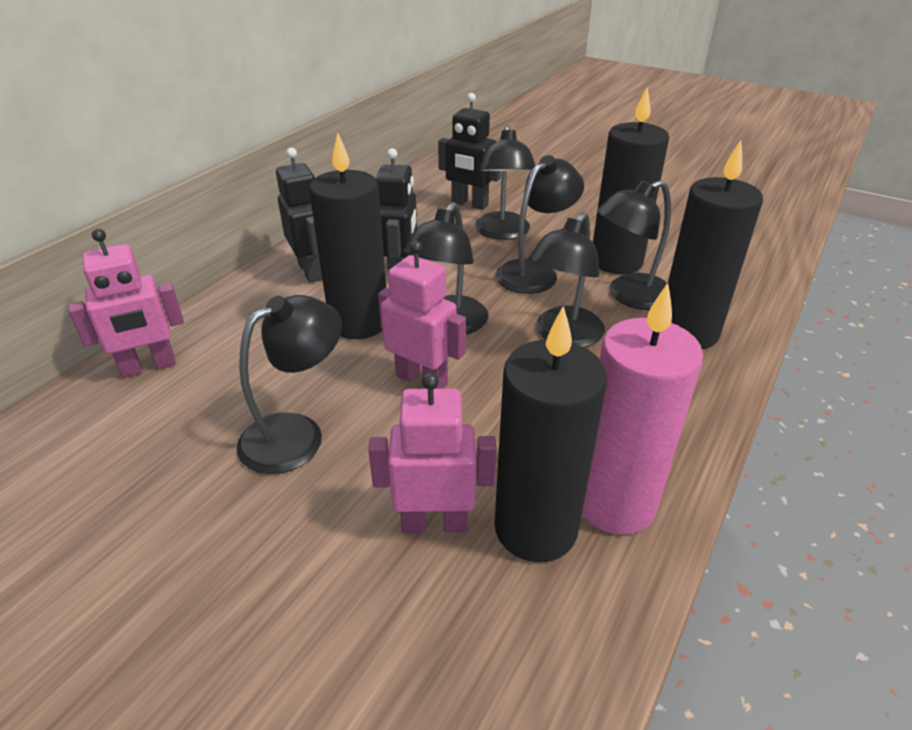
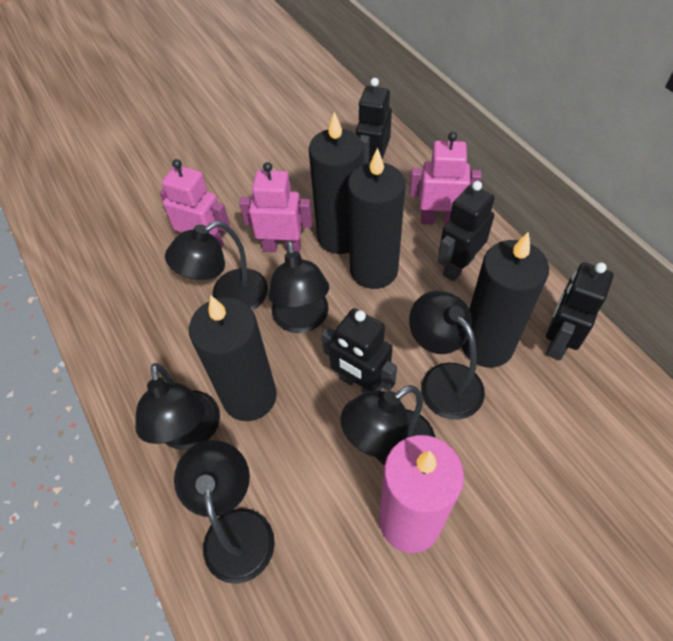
black robot: 3 -> 4

